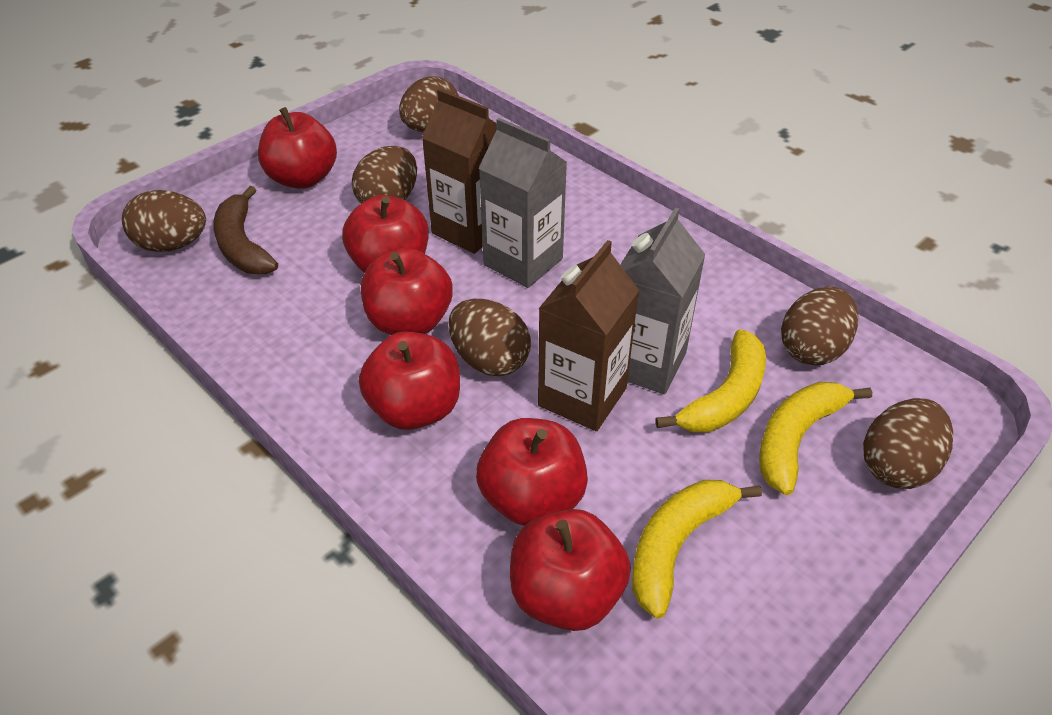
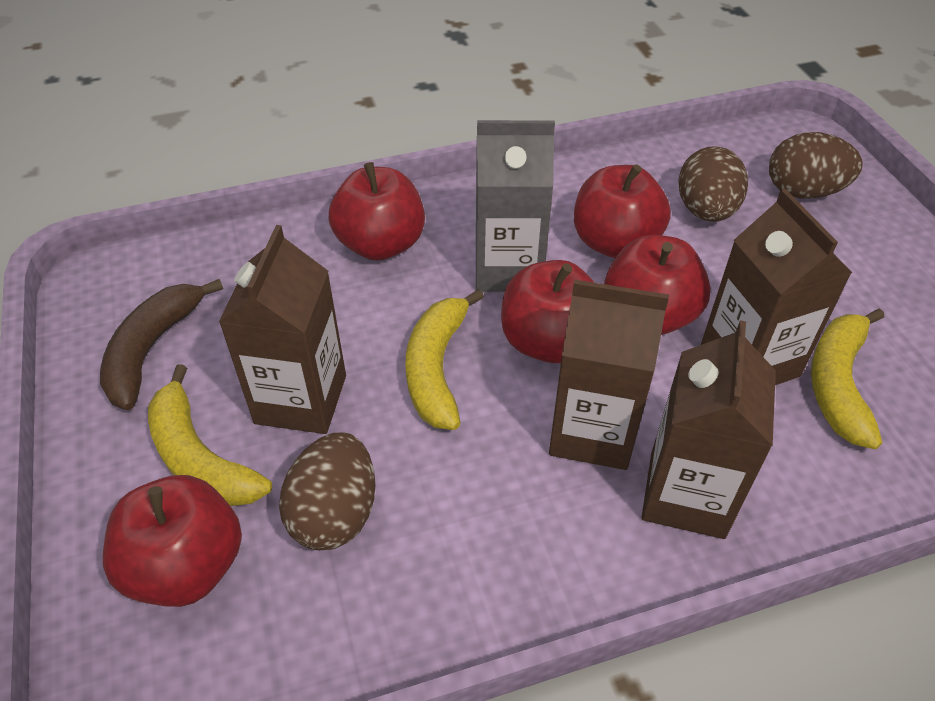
brown carton: 2 -> 4
brown egg: 6 -> 3
grey carton: 2 -> 1
red apple: 6 -> 5

